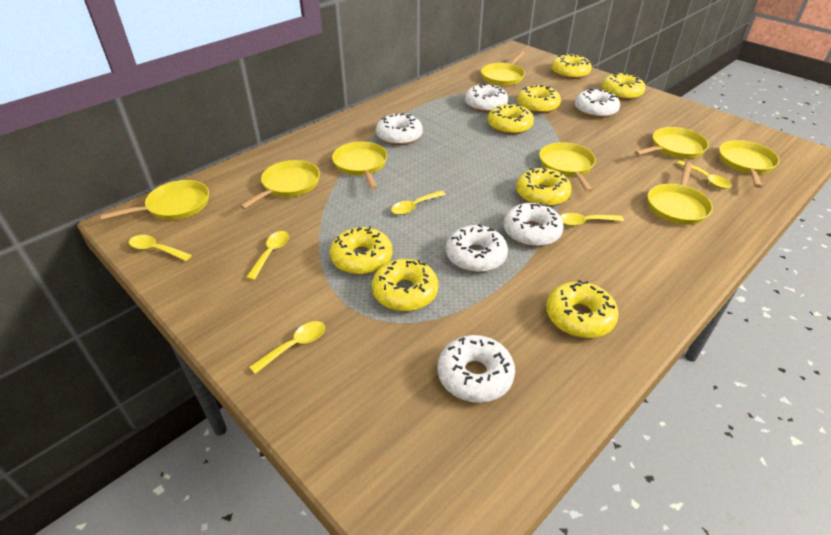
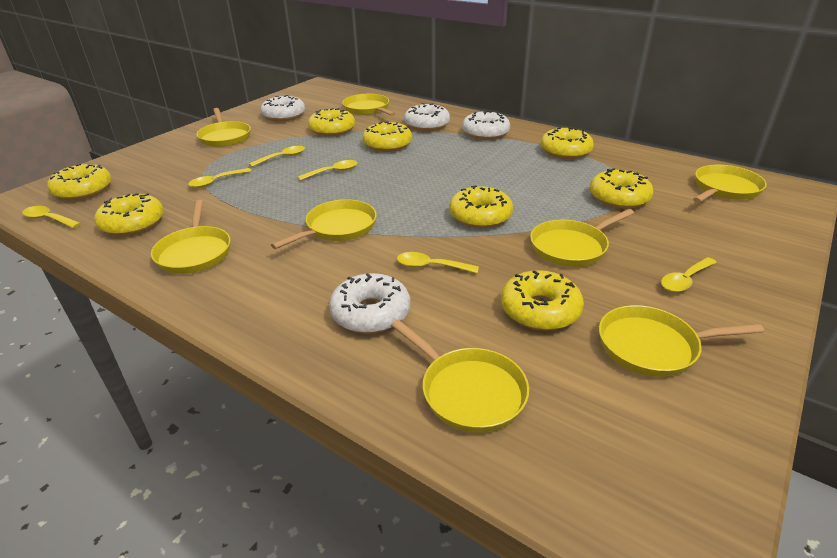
white donut: 6 -> 4

